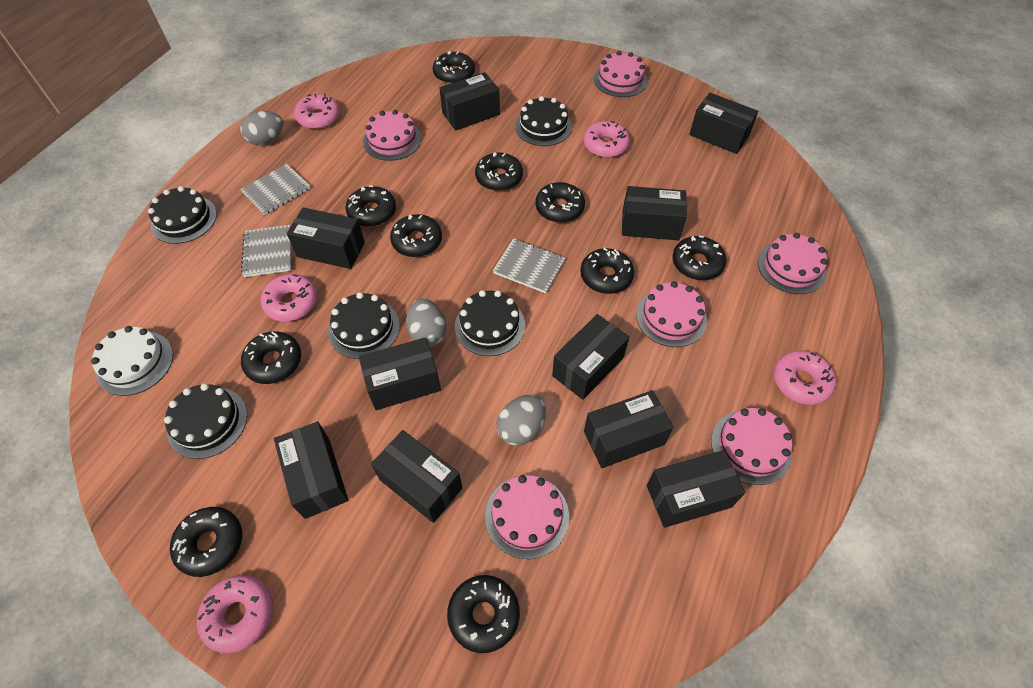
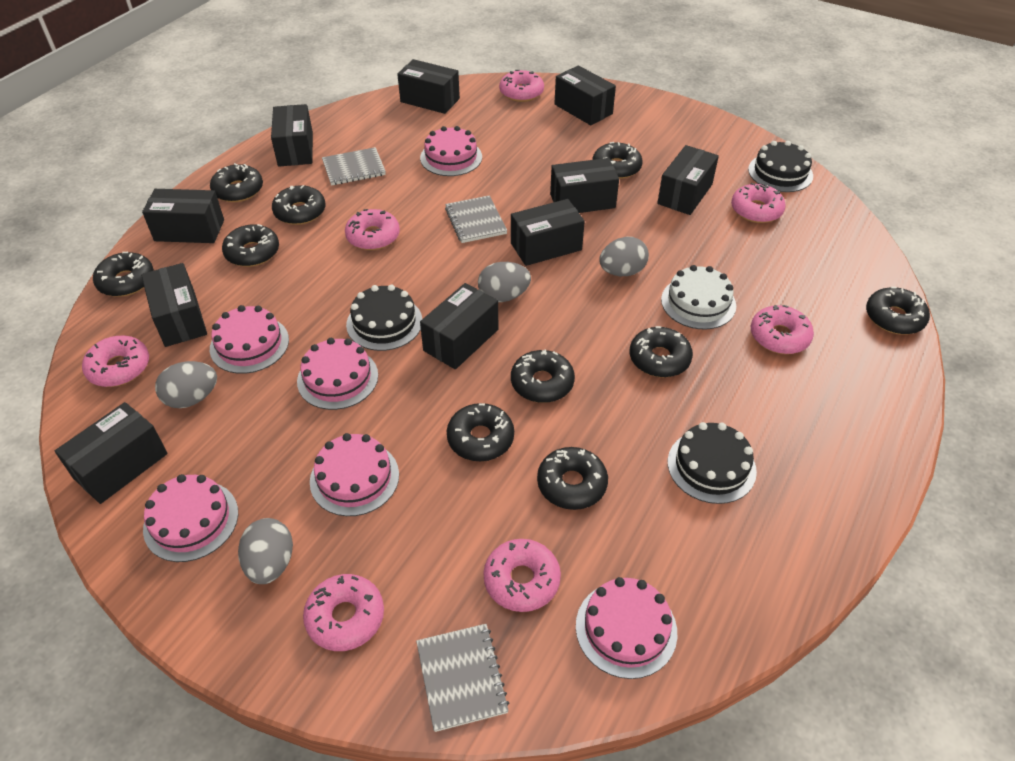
black cake: 5 -> 3
grey egg: 3 -> 4
pink donut: 5 -> 7

